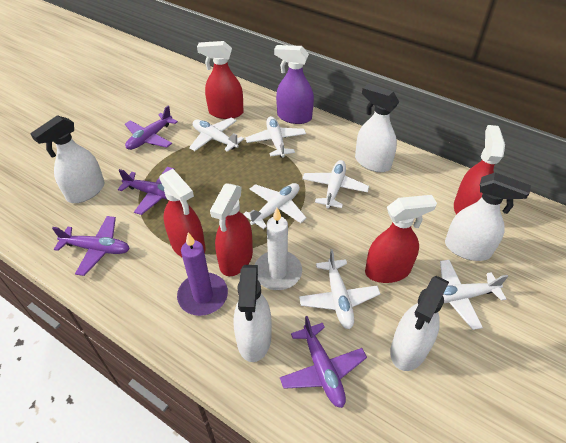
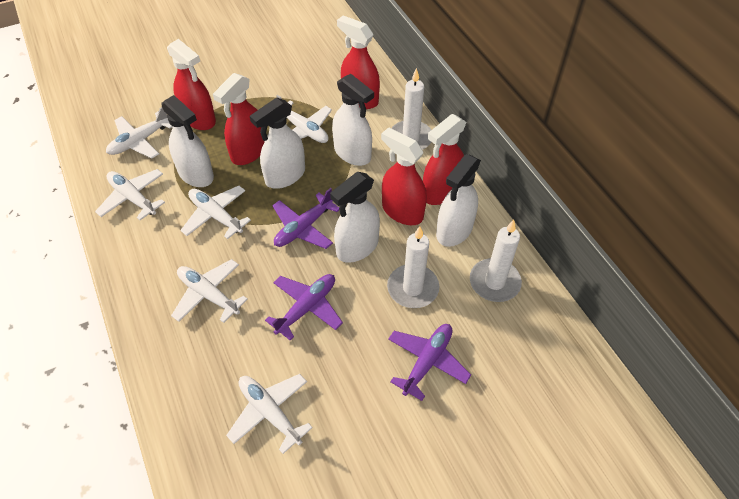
purple candle: 1 -> 0
purple plane: 4 -> 3
purple spray bottle: 1 -> 0
white candle: 1 -> 3

